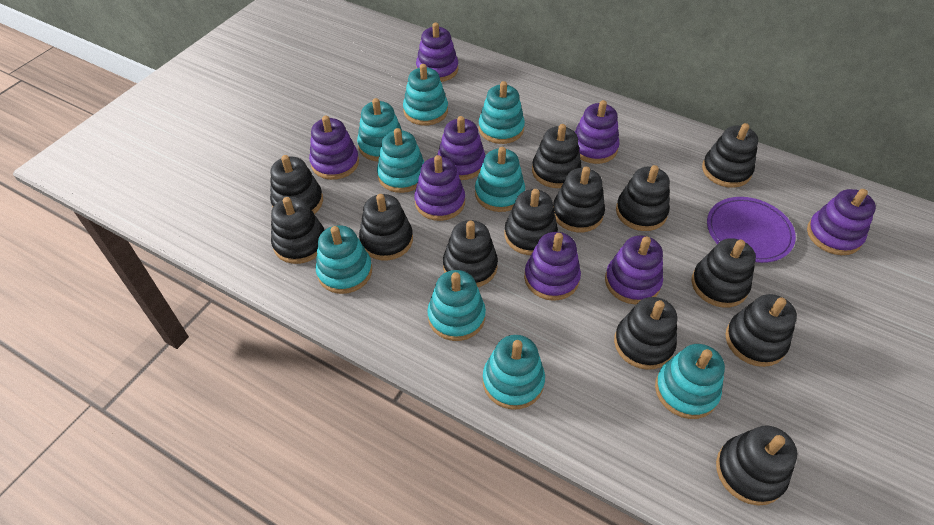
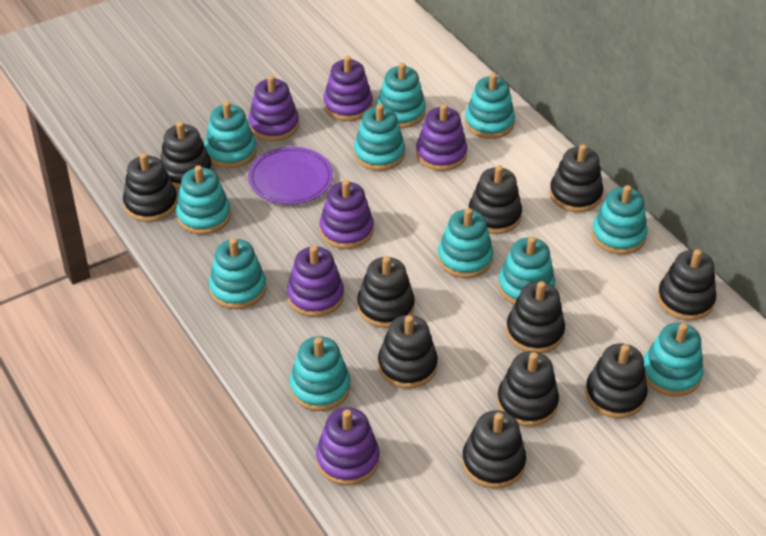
black stacking toy: 13 -> 11
purple stacking toy: 8 -> 6
turquoise stacking toy: 9 -> 11

